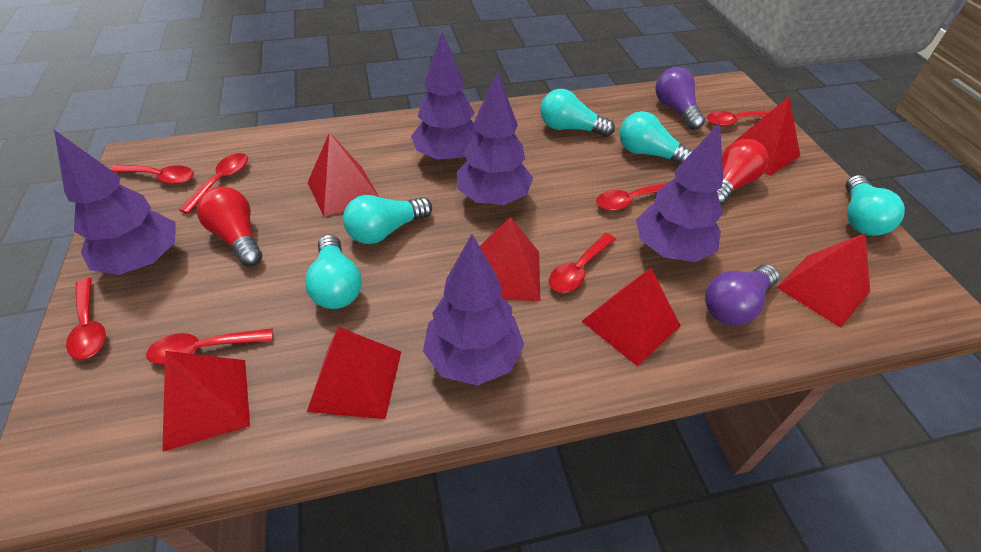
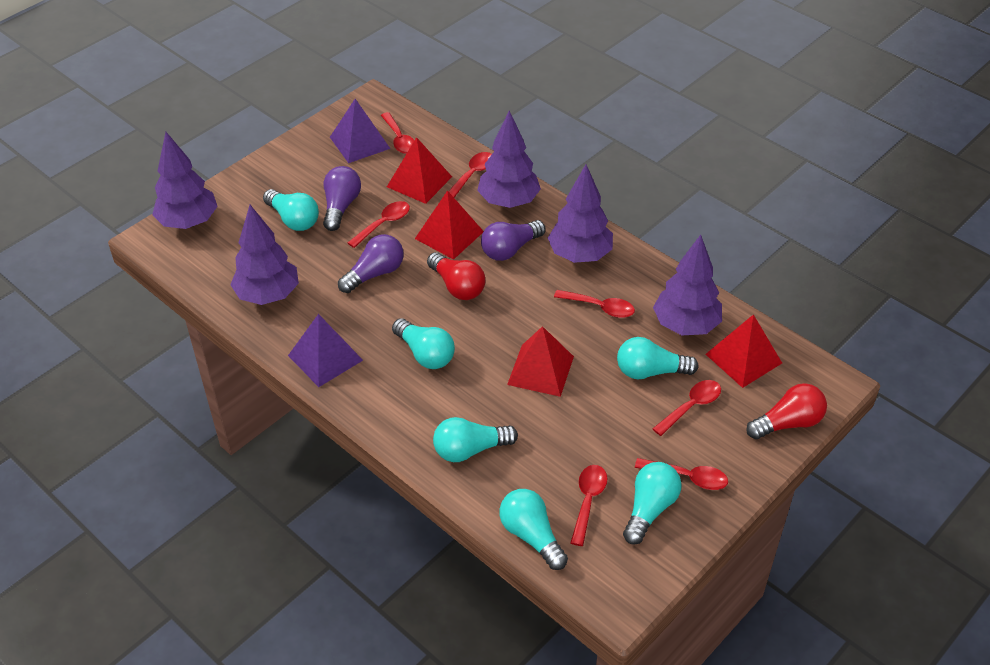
purple light bulb: 2 -> 3
purple pyramid: 0 -> 2
red pyramid: 7 -> 4
turquoise light bulb: 5 -> 6

